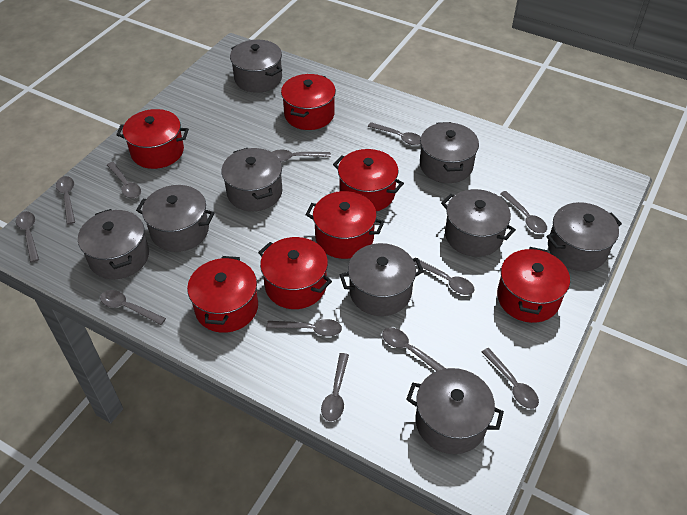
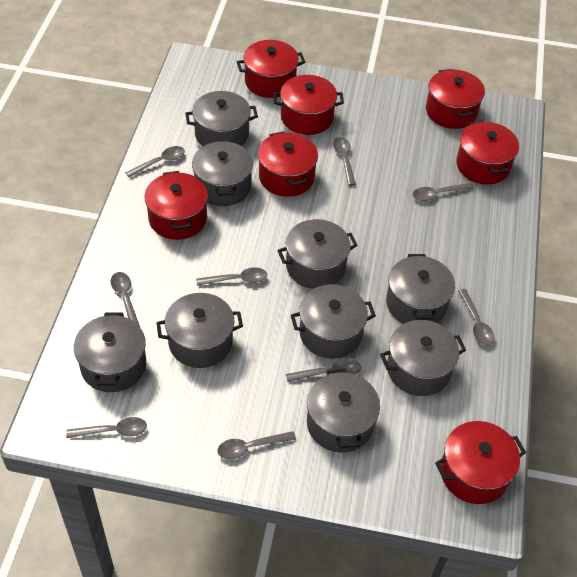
grey spoon: 12 -> 9

